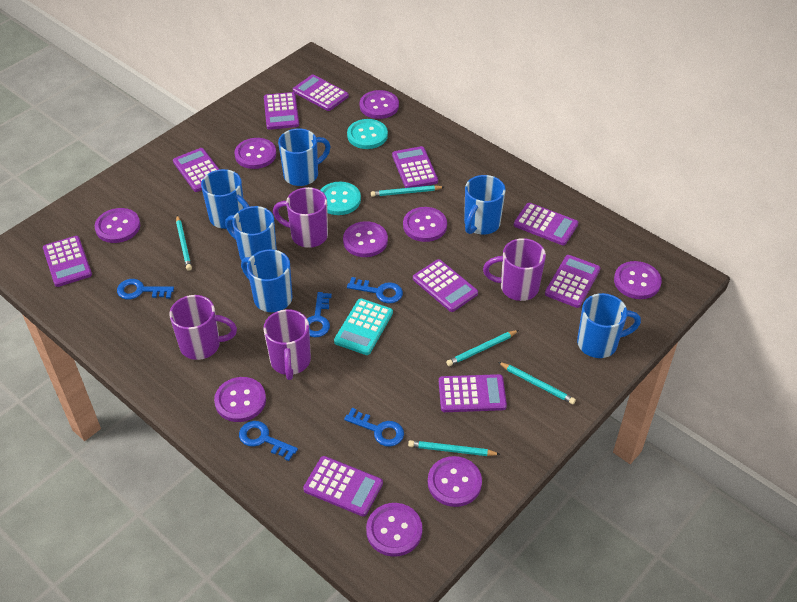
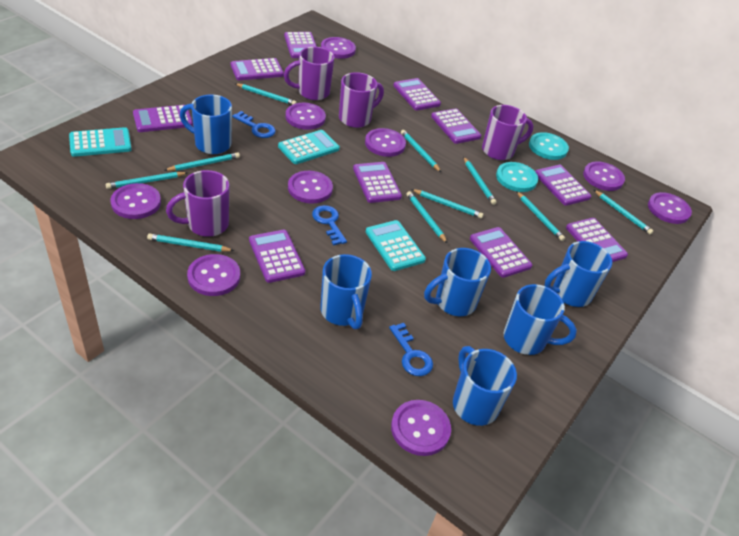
blue key: 5 -> 3
turquoise calculator: 1 -> 3
turquoise pencil: 5 -> 10

